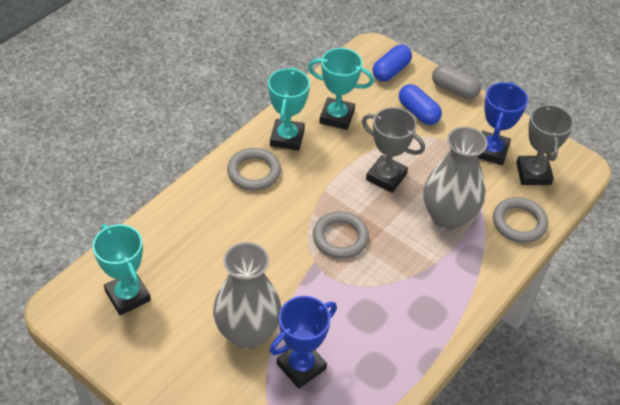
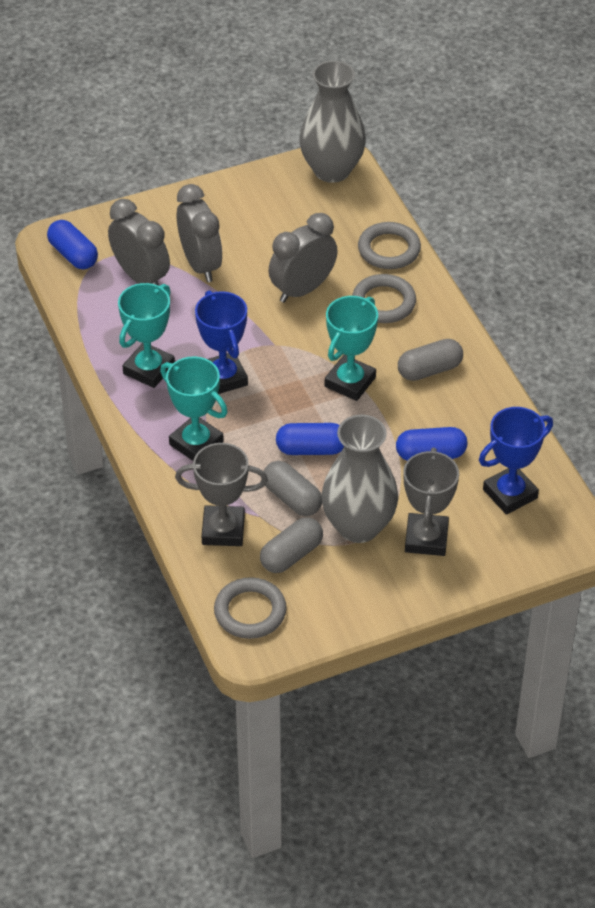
blue capsule: 2 -> 3
grey capsule: 1 -> 3
grey clock: 0 -> 3

